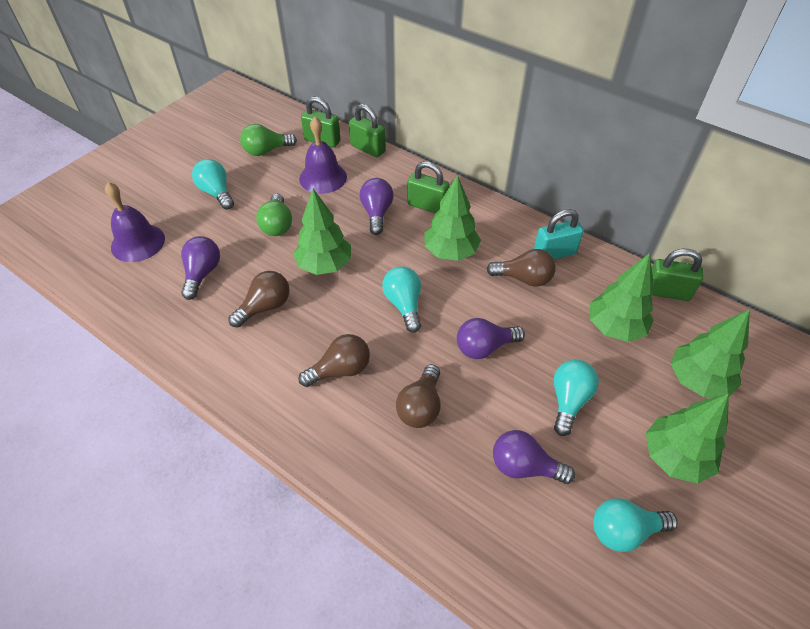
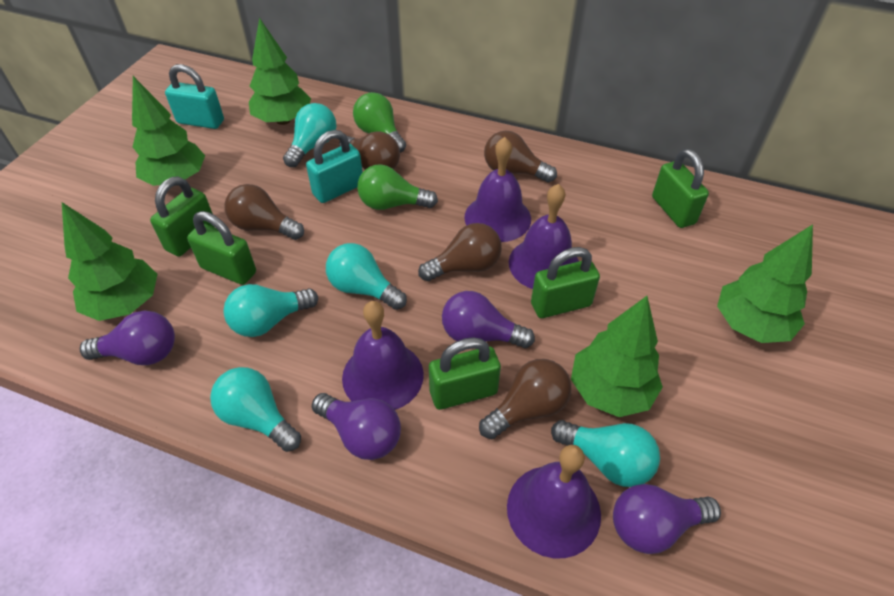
brown light bulb: 4 -> 5
green padlock: 4 -> 5
purple bell: 2 -> 4
turquoise light bulb: 4 -> 5
turquoise padlock: 1 -> 2

